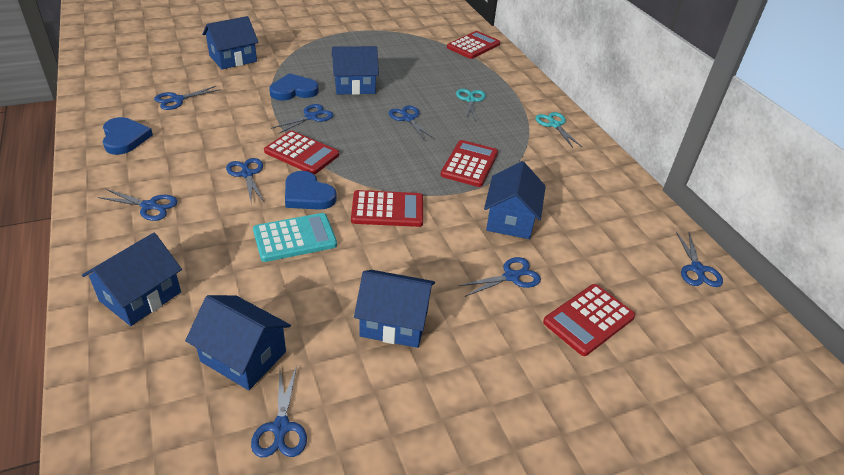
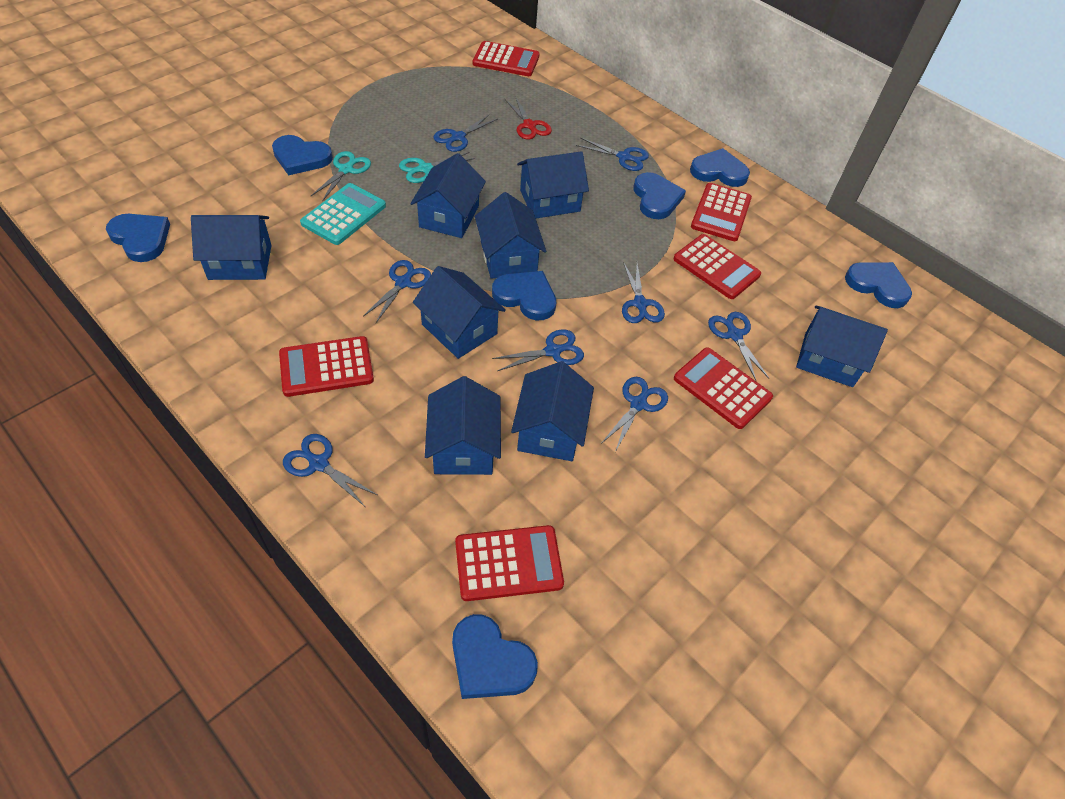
blue heart: 3 -> 7
blue house: 6 -> 8
red calculator: 5 -> 6
red scissors: 0 -> 1

